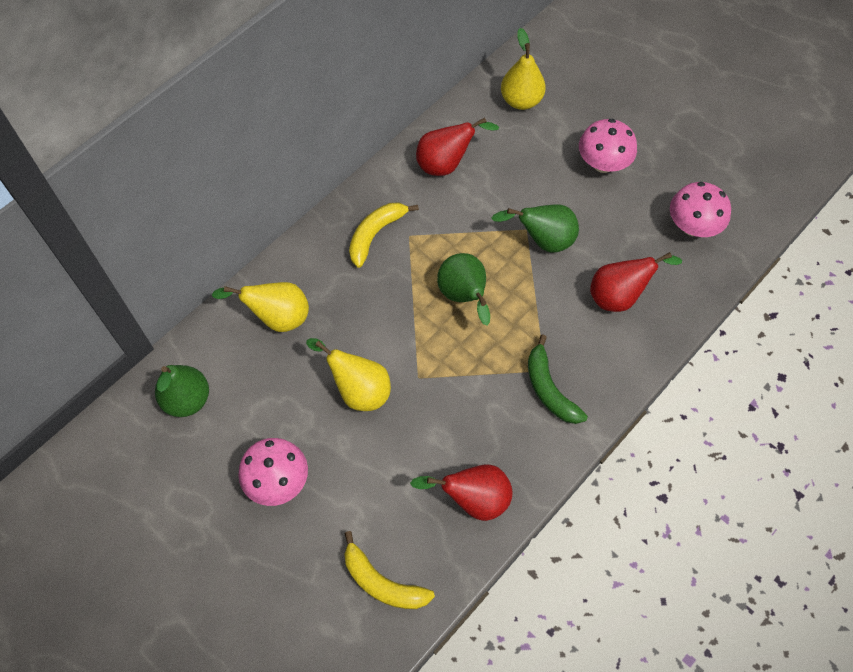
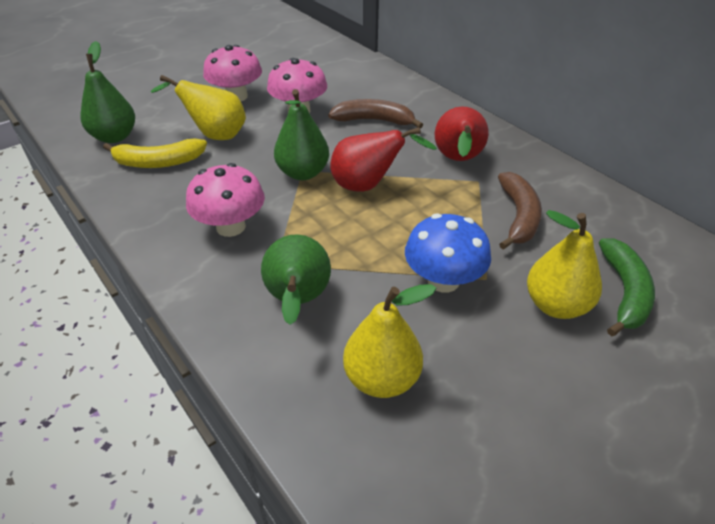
blue mushroom: 0 -> 1
brown banana: 0 -> 2
red pear: 3 -> 2
yellow banana: 2 -> 1

